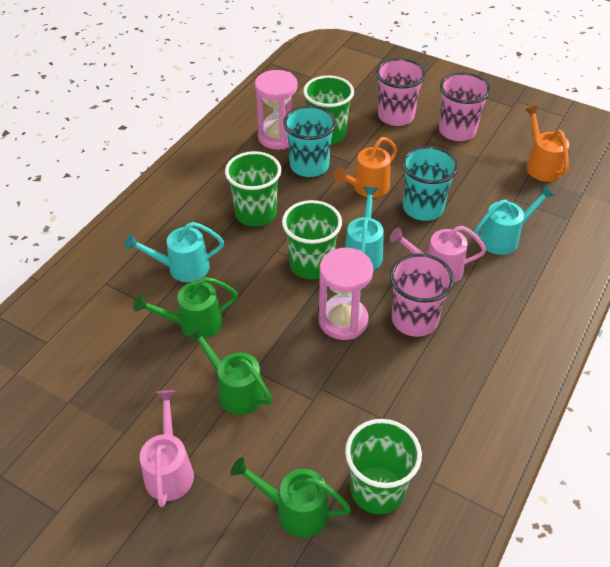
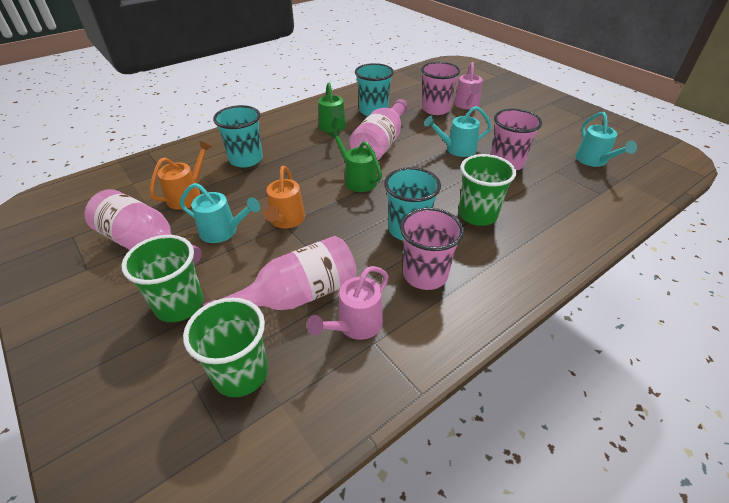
green cup: 4 -> 3
green watering can: 3 -> 2
pink bottle: 0 -> 3
pink hourglass: 2 -> 0
turquoise cup: 2 -> 3

